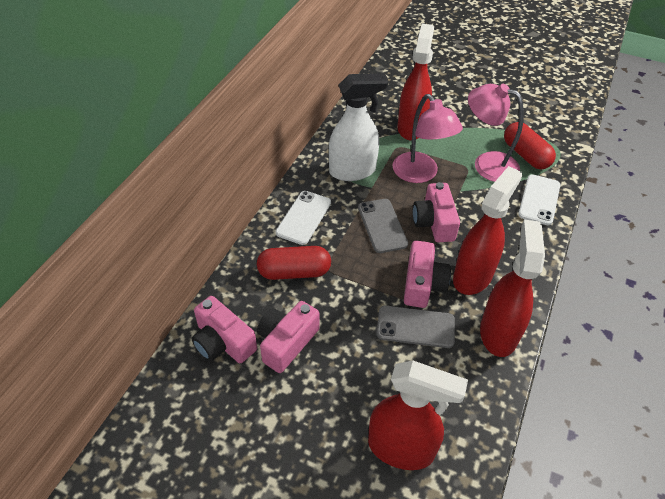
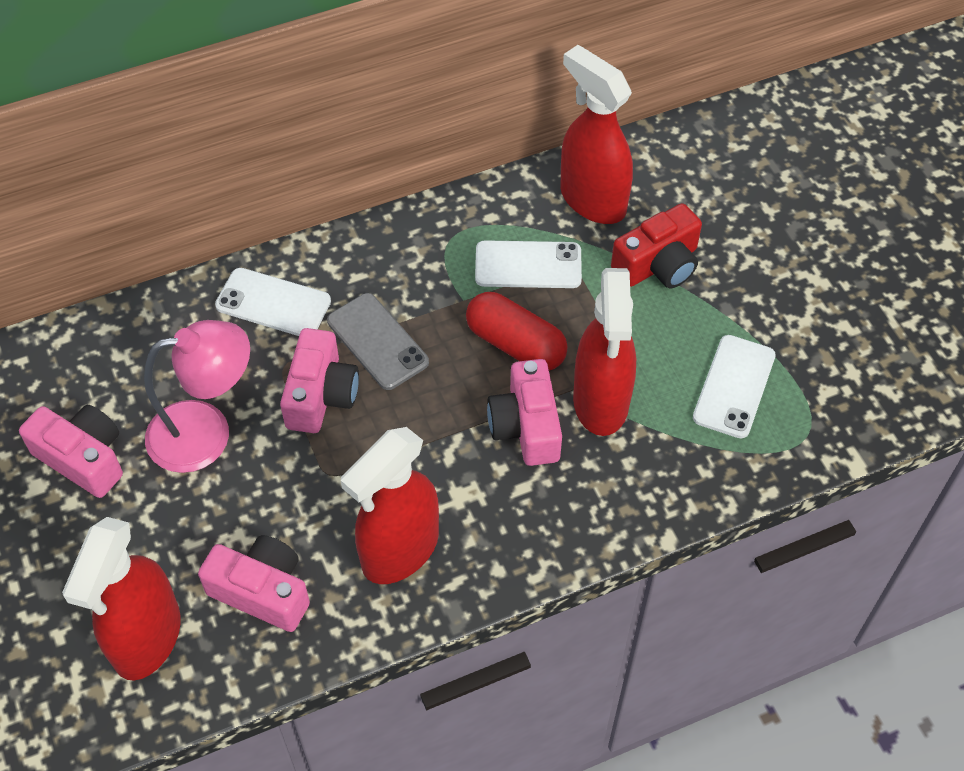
grey phone: 2 -> 1
pink lamp: 2 -> 1
red camera: 0 -> 1
red capsule: 2 -> 1
white phone: 2 -> 3
white spray bottle: 1 -> 0

